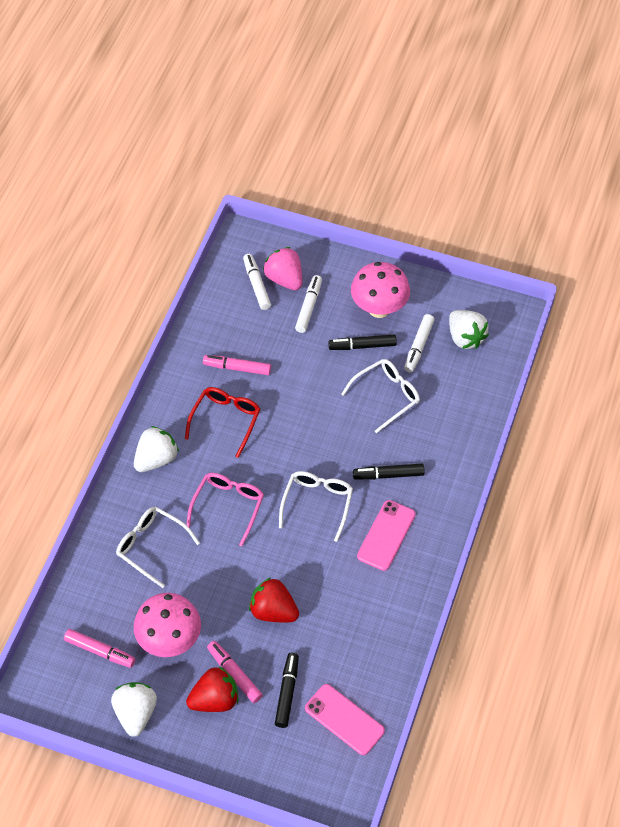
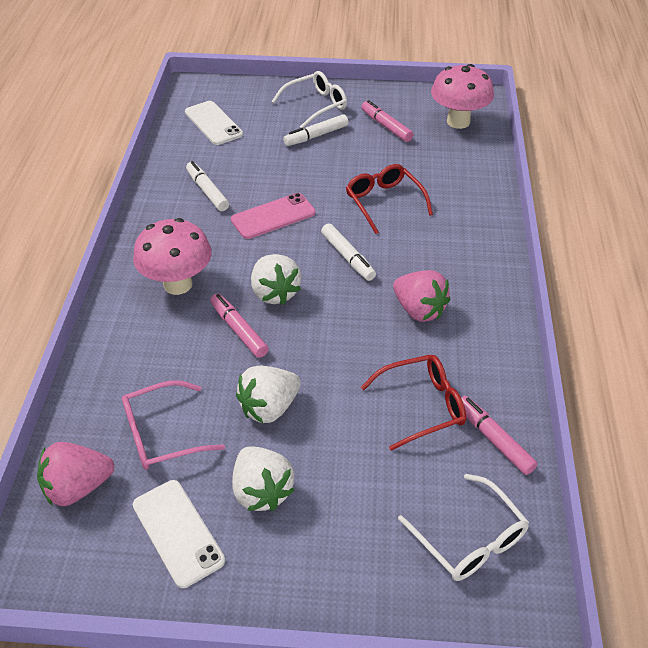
black marker: 3 -> 0
pink phone: 2 -> 1
pink strawberry: 1 -> 2
red glasses: 1 -> 2
red strawberry: 2 -> 0
white glasses: 3 -> 2
white phone: 0 -> 2

